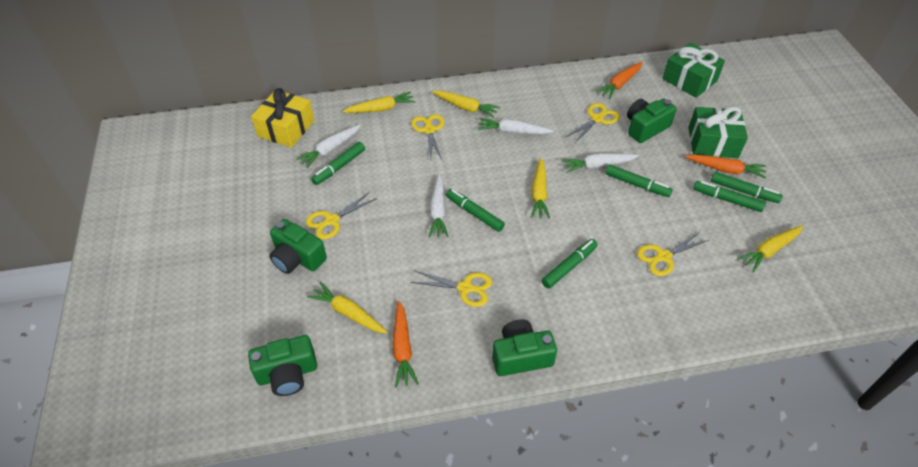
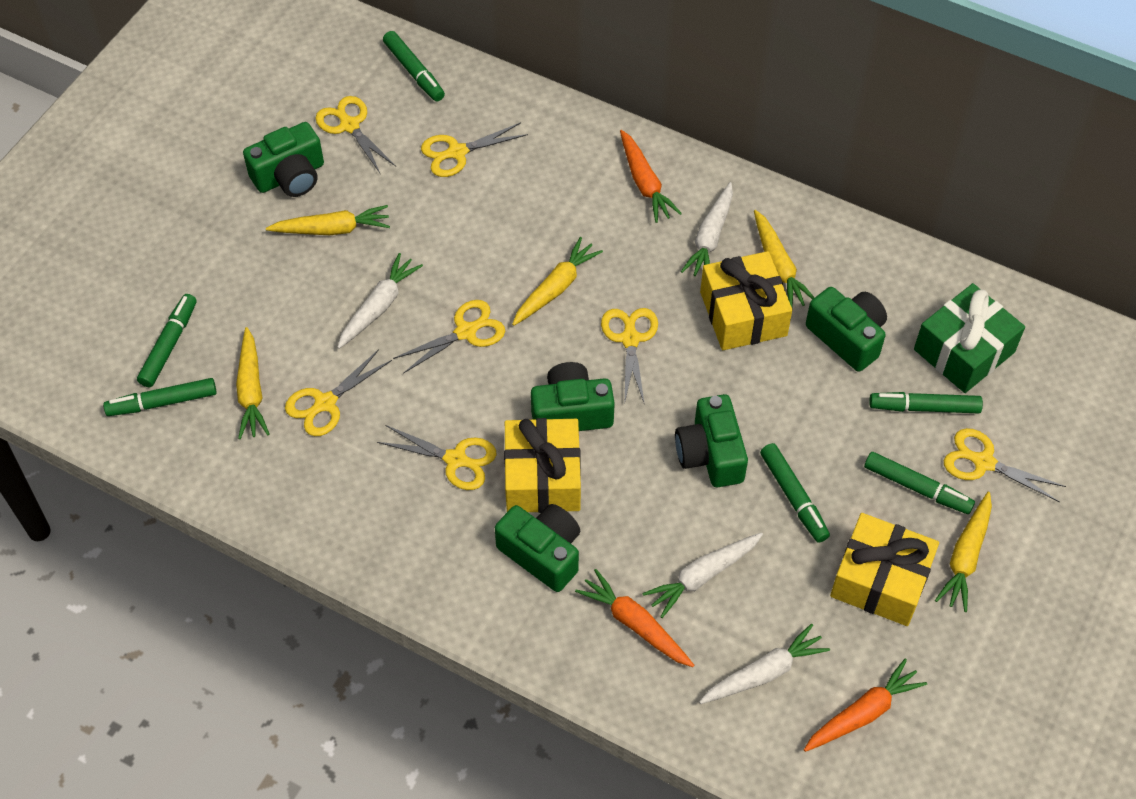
green camera: 4 -> 5
green gift: 2 -> 1
yellow gift: 1 -> 3
yellow scissors: 5 -> 7

